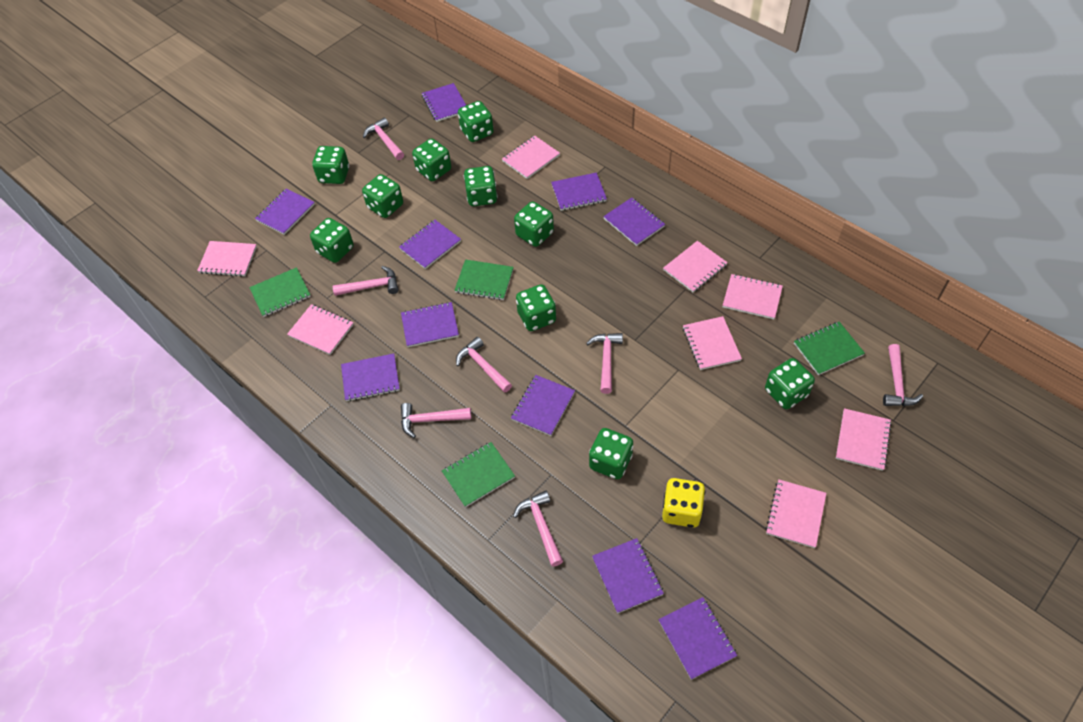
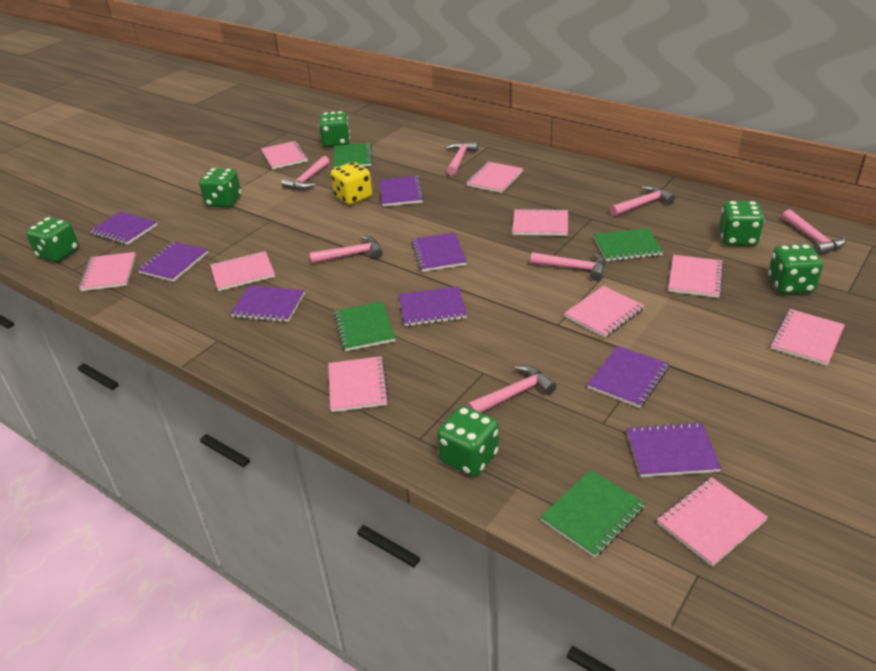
green dice: 10 -> 6
pink notebook: 8 -> 10
purple notebook: 10 -> 8

